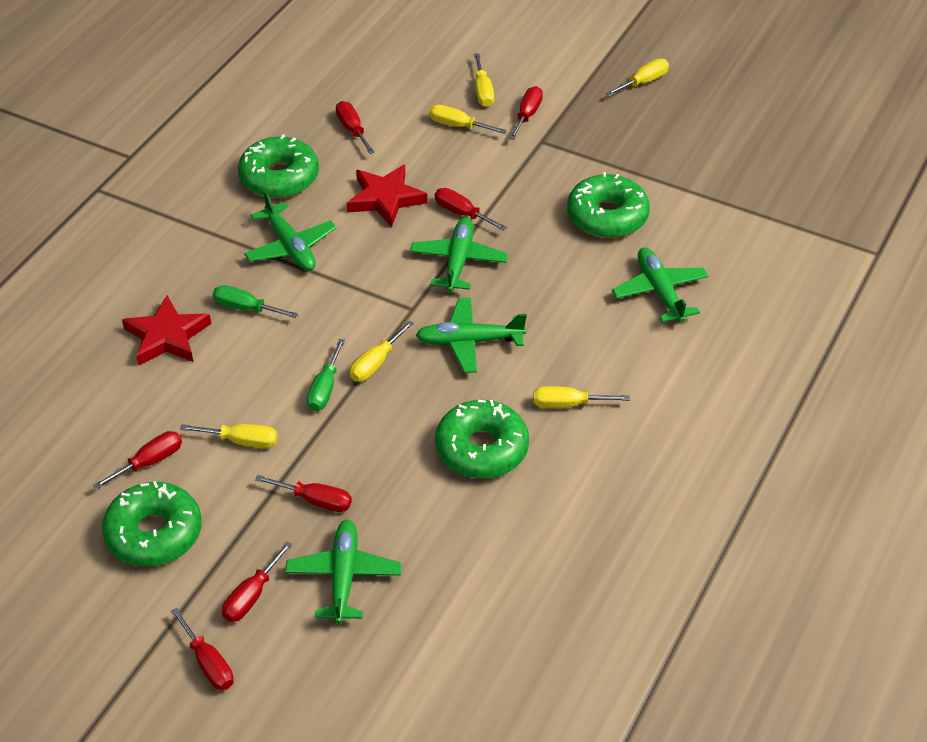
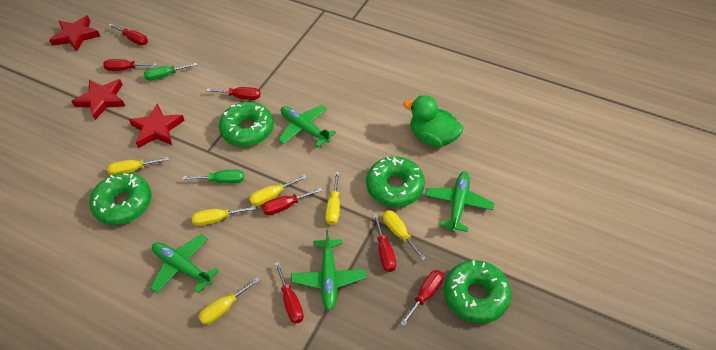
green duck: 0 -> 1
green plane: 5 -> 4
red star: 2 -> 3

